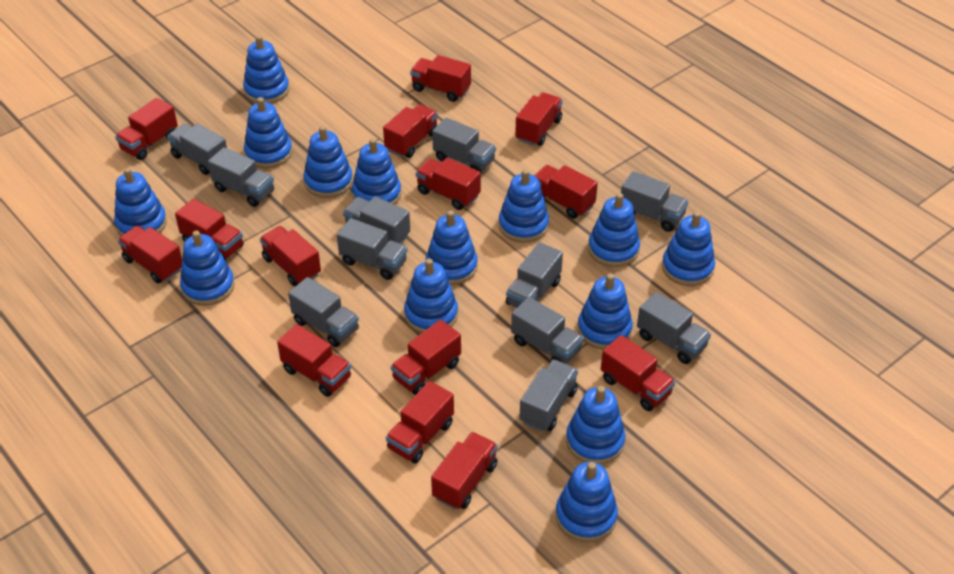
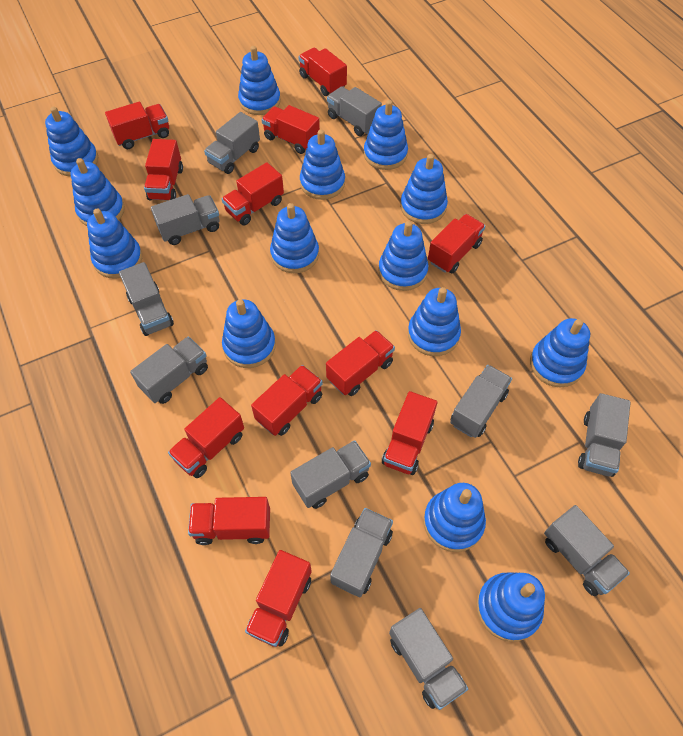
red truck: 14 -> 12

